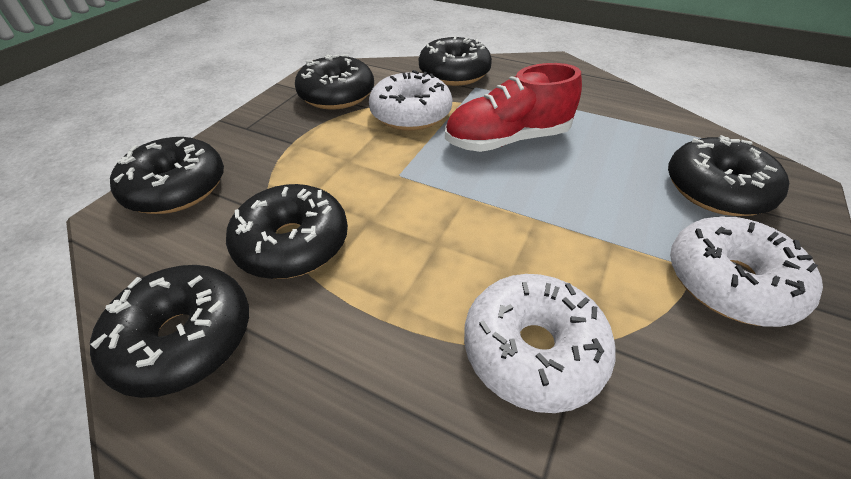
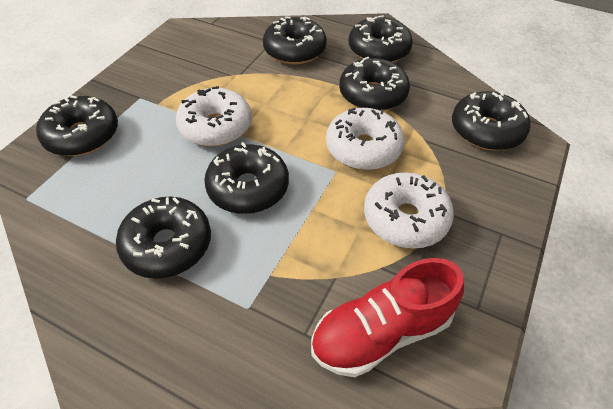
black donut: 6 -> 7

